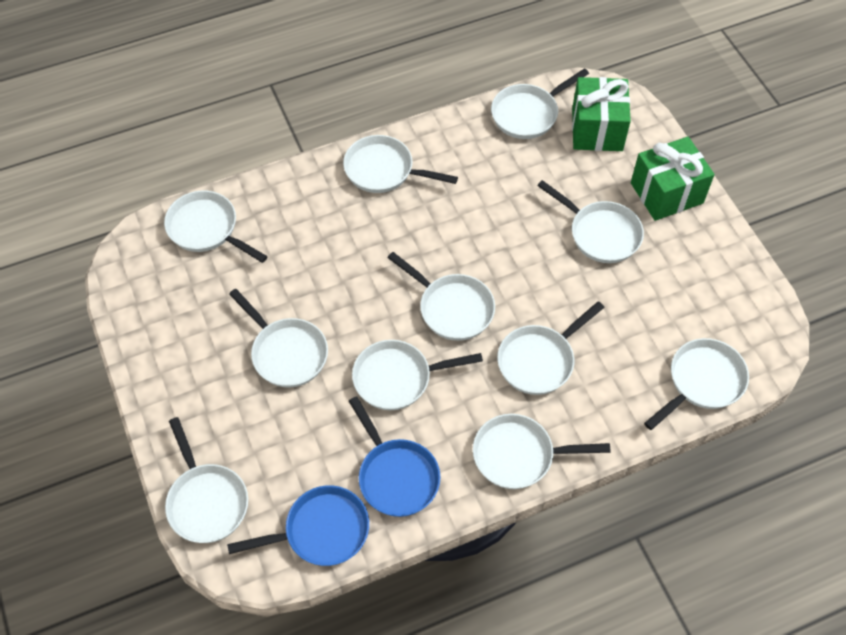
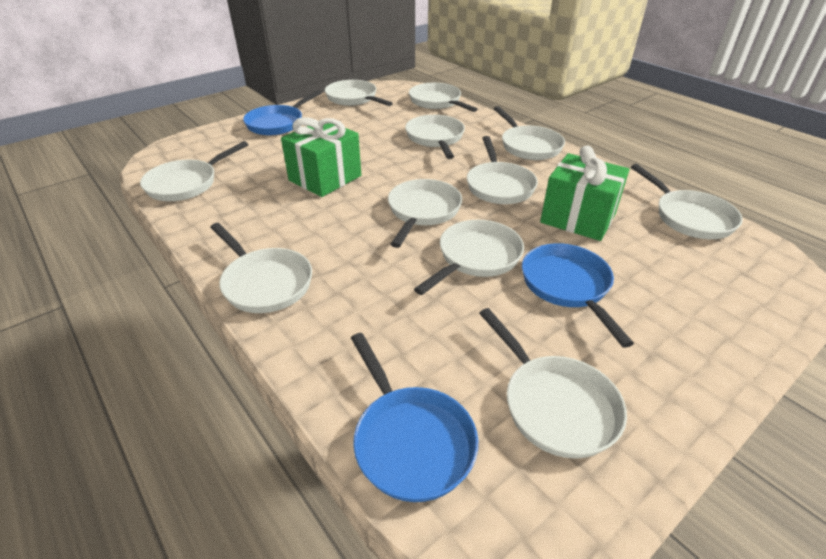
blue pan: 2 -> 3

